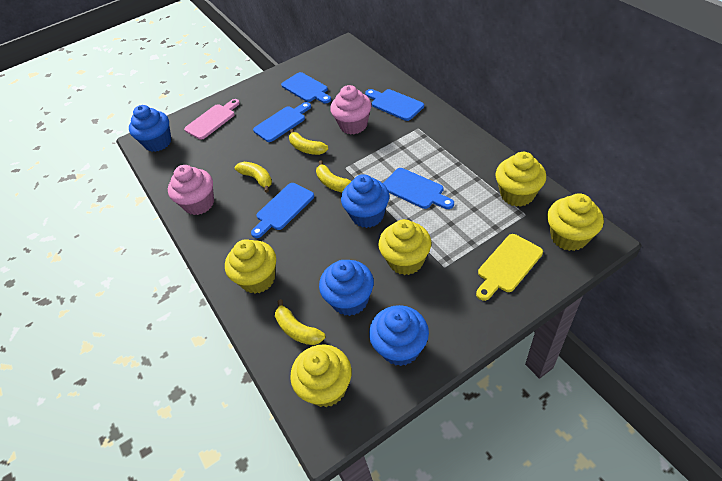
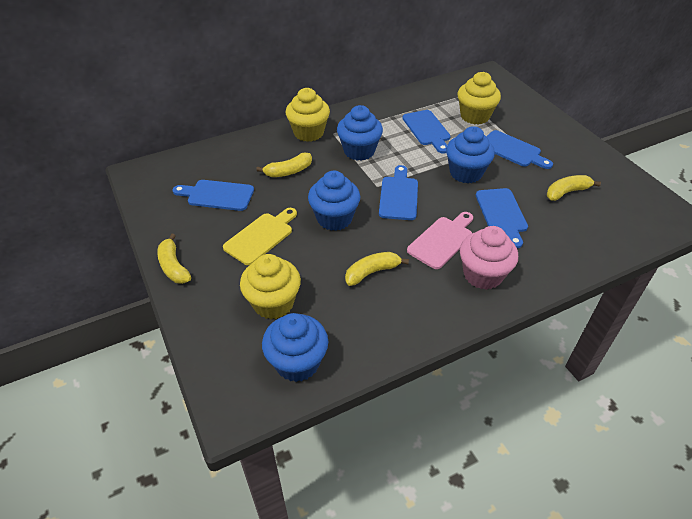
pink cupcake: 2 -> 1
yellow cupcake: 5 -> 3

